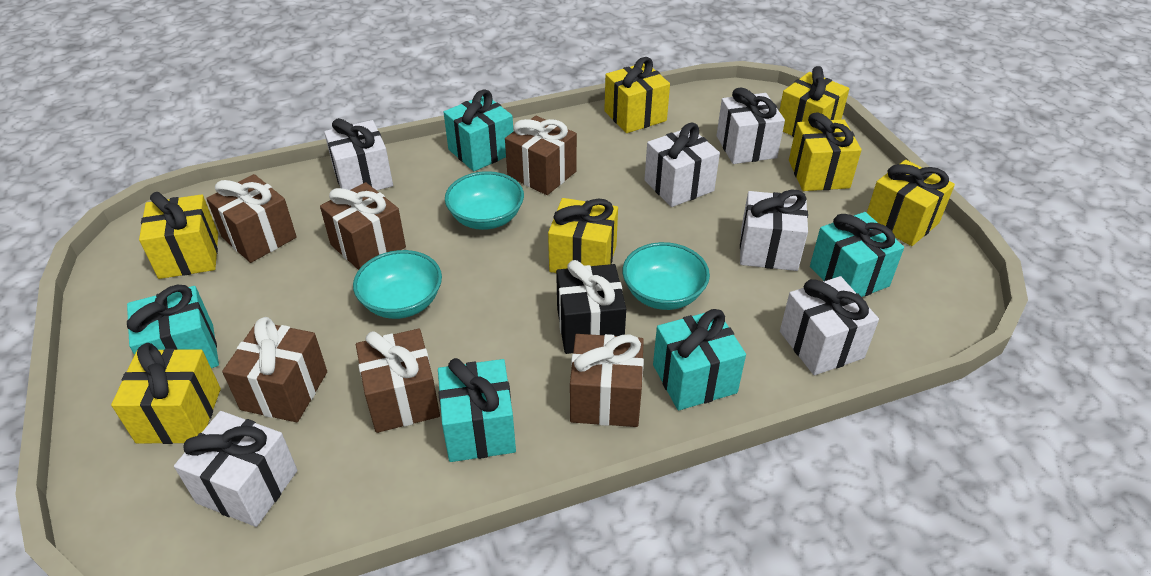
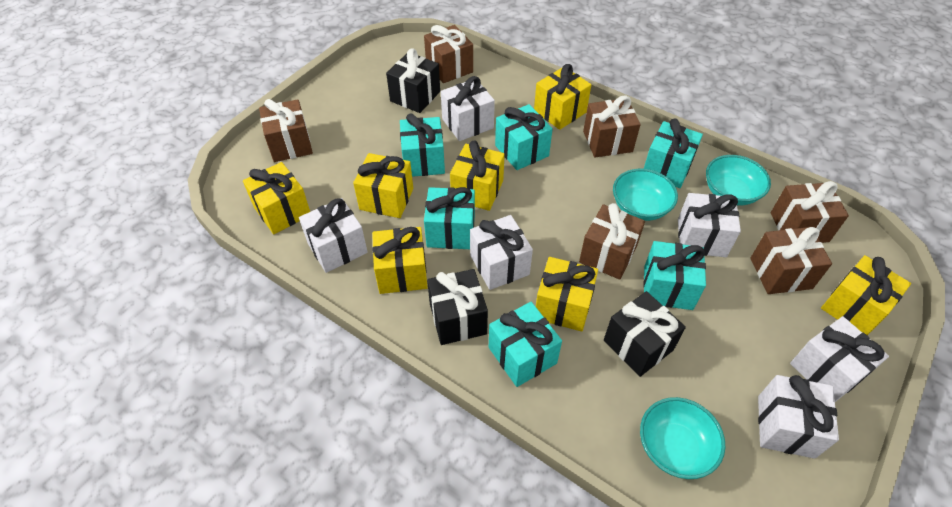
black gift: 1 -> 3
turquoise gift: 5 -> 6

